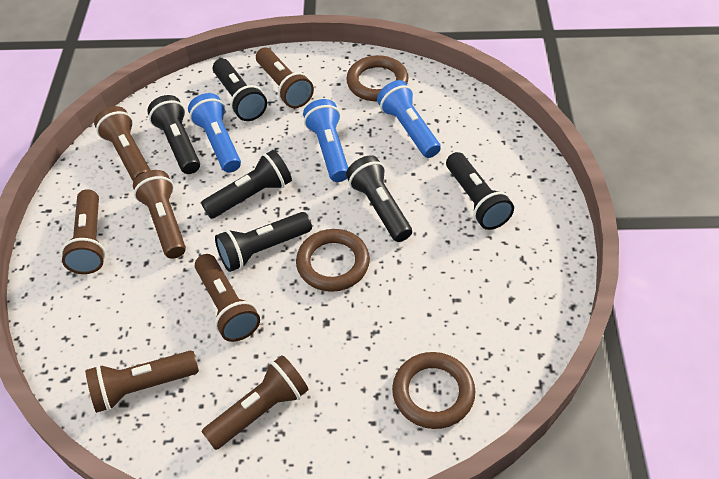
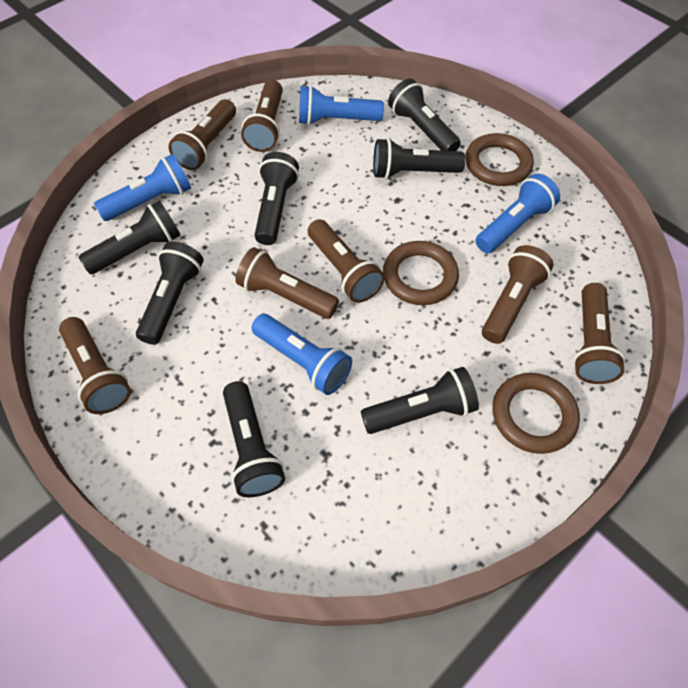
black flashlight: 6 -> 7
blue flashlight: 3 -> 4

